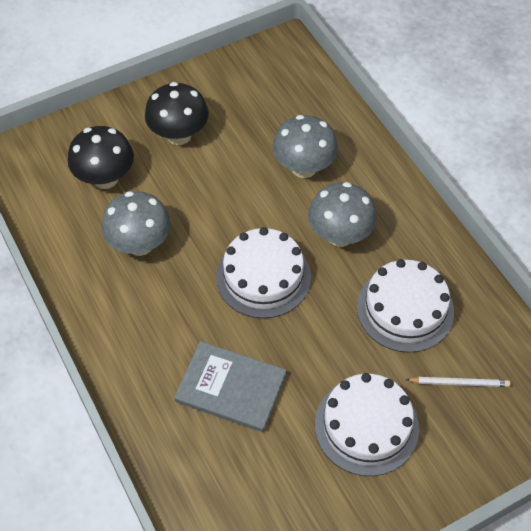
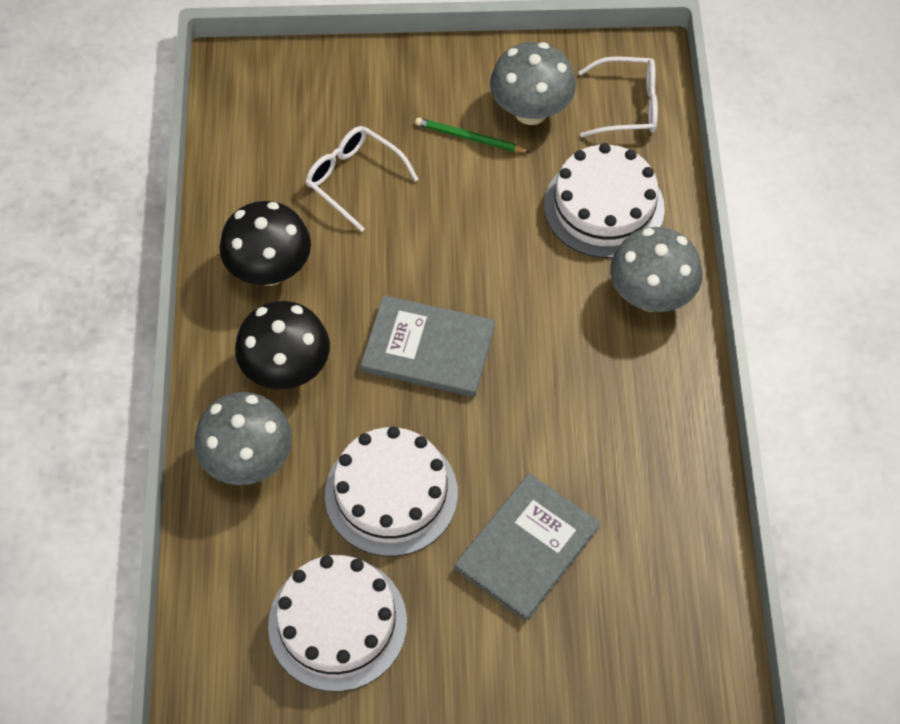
green pencil: 0 -> 1
grey book: 1 -> 2
white glasses: 0 -> 2
white pencil: 1 -> 0

